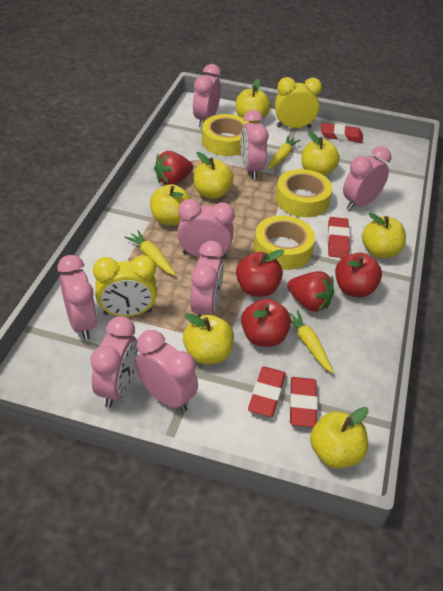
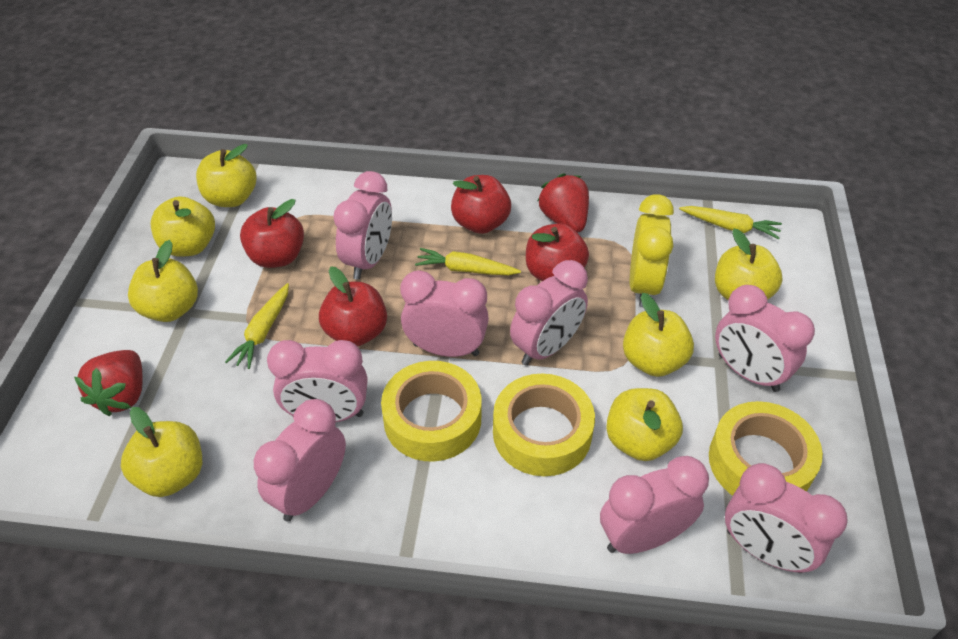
red apple: 3 -> 4
red eraser: 4 -> 0
yellow clock: 2 -> 1

